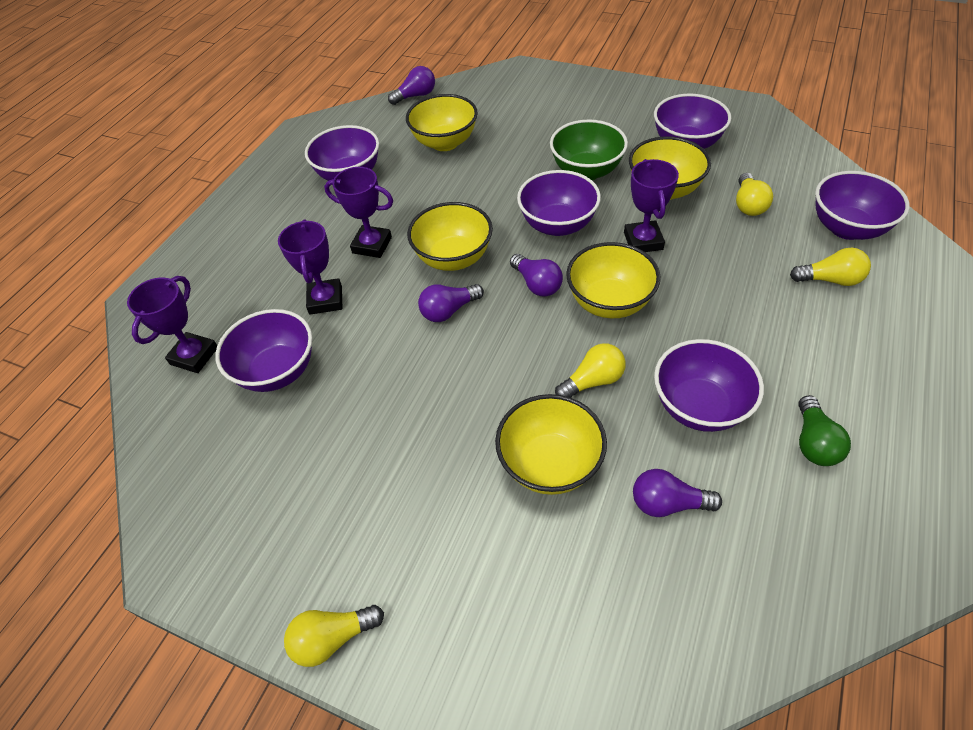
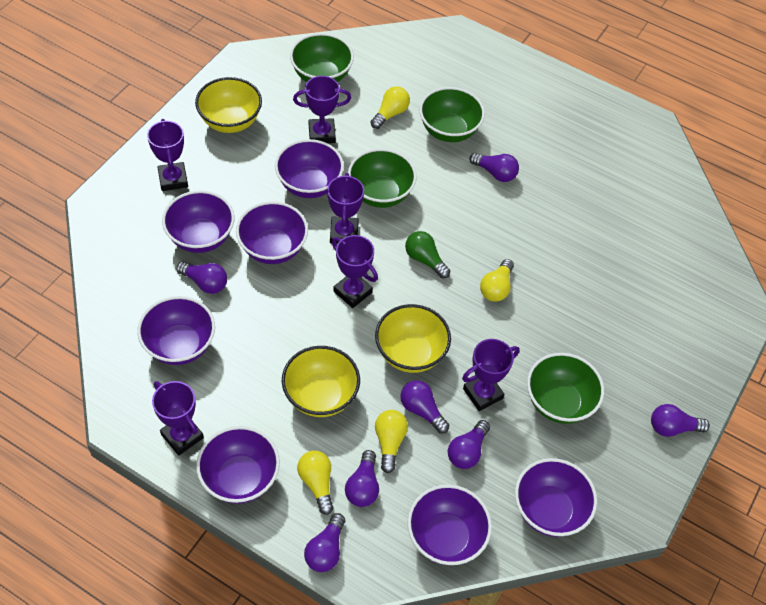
green bowl: 1 -> 4
purple bowl: 6 -> 7
purple light bulb: 4 -> 7
purple trophy: 4 -> 6
yellow bowl: 5 -> 3

